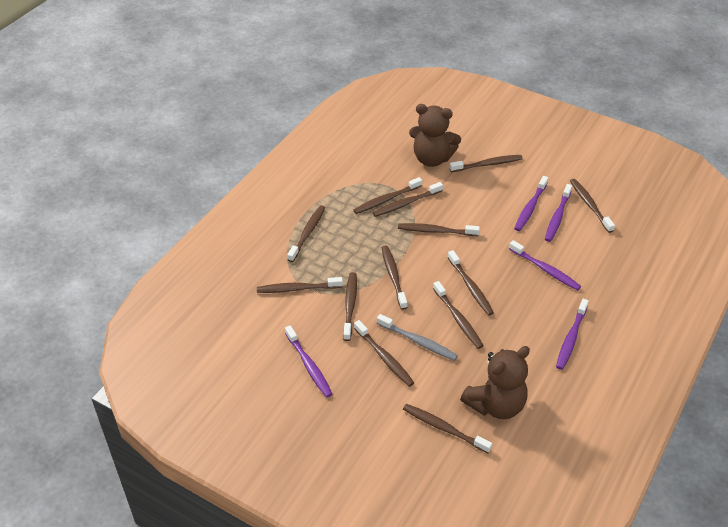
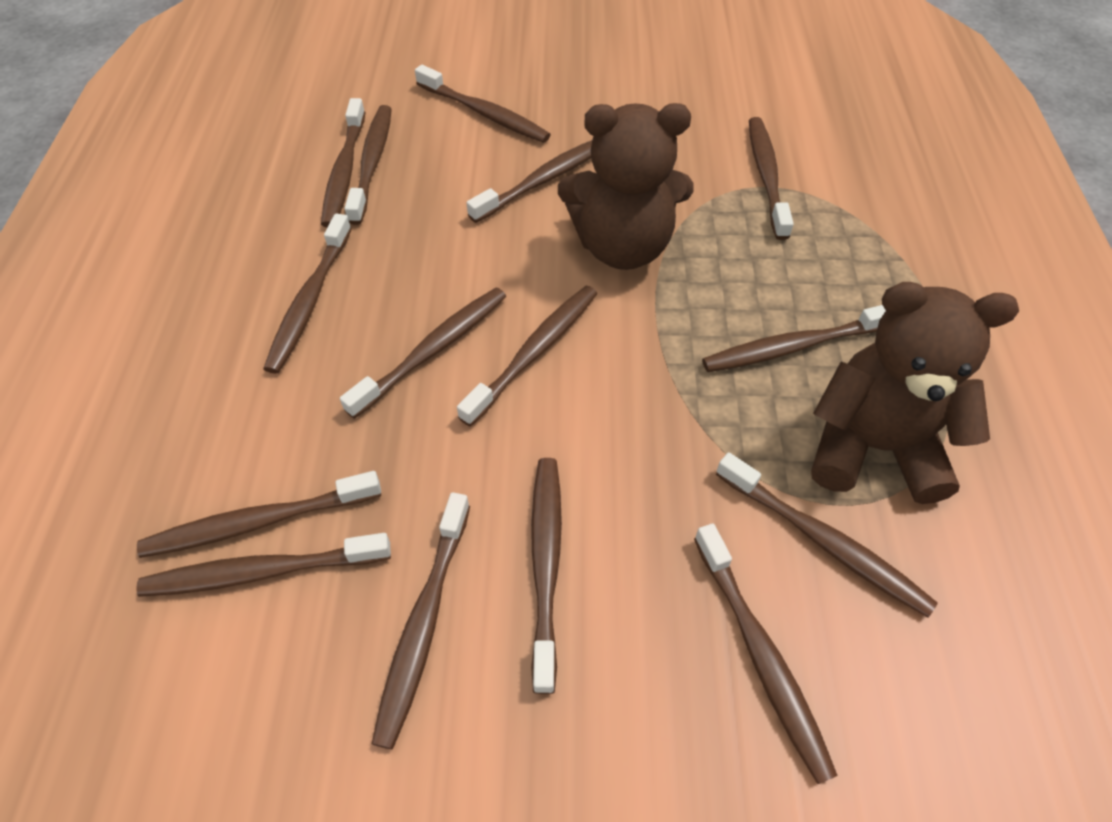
brown toothbrush: 13 -> 15
grey toothbrush: 1 -> 0
purple toothbrush: 5 -> 0

